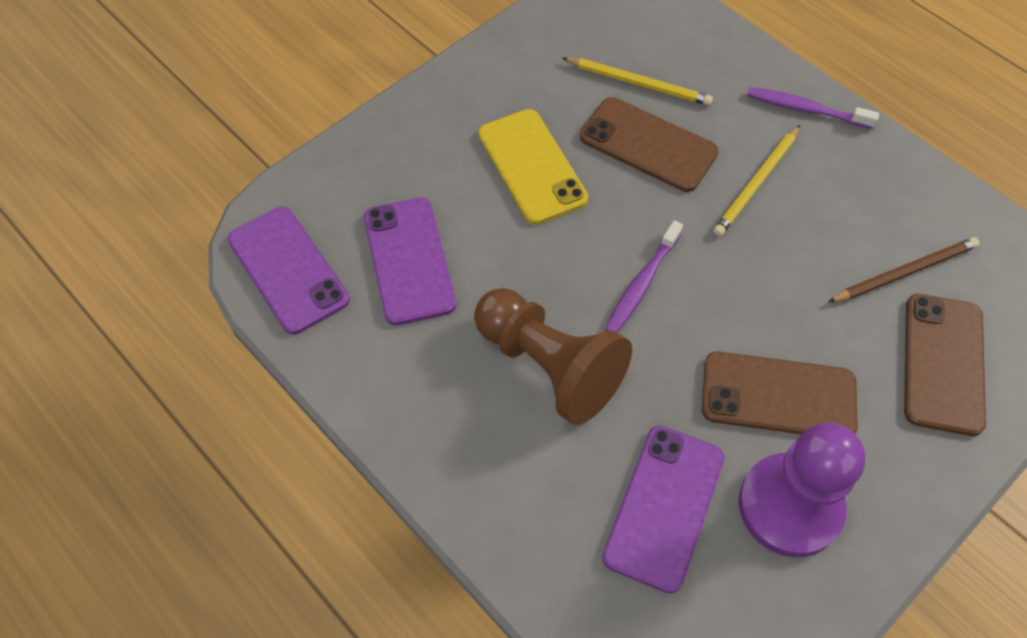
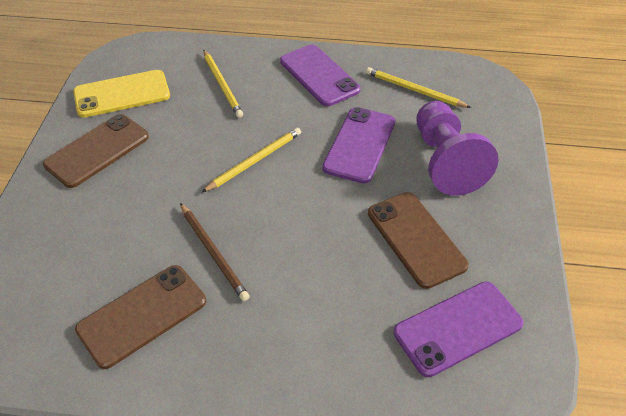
brown pawn: 1 -> 0
purple toothbrush: 2 -> 0
yellow pencil: 2 -> 3

